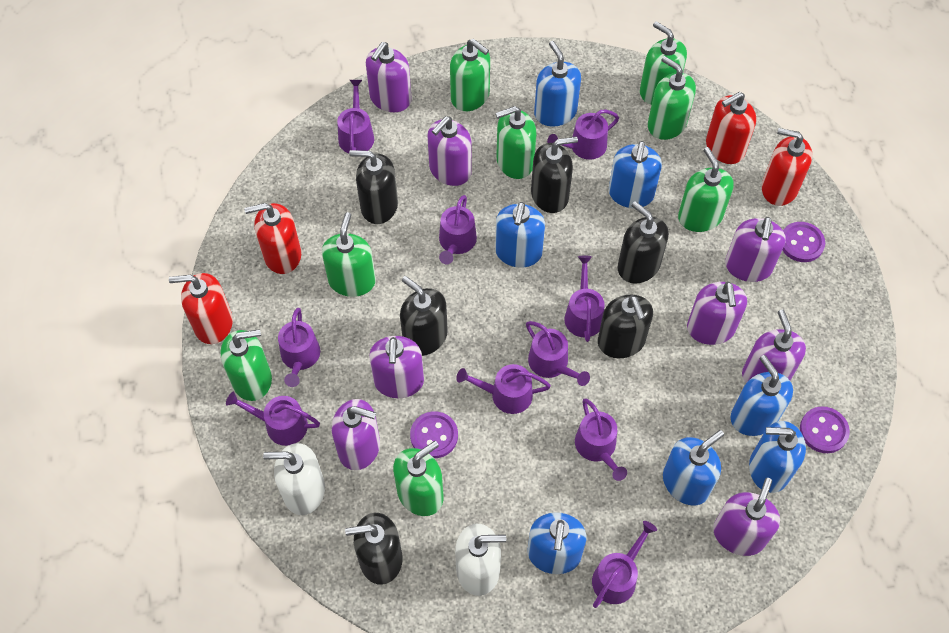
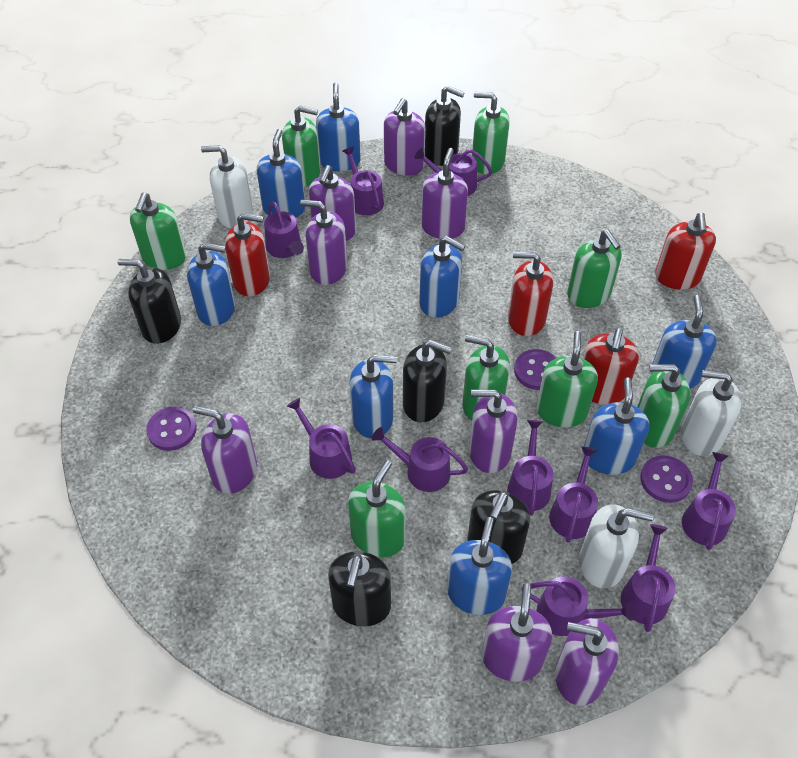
black soap dispenser: 6 -> 5
blue soap dispenser: 7 -> 8
white soap dispenser: 2 -> 3

